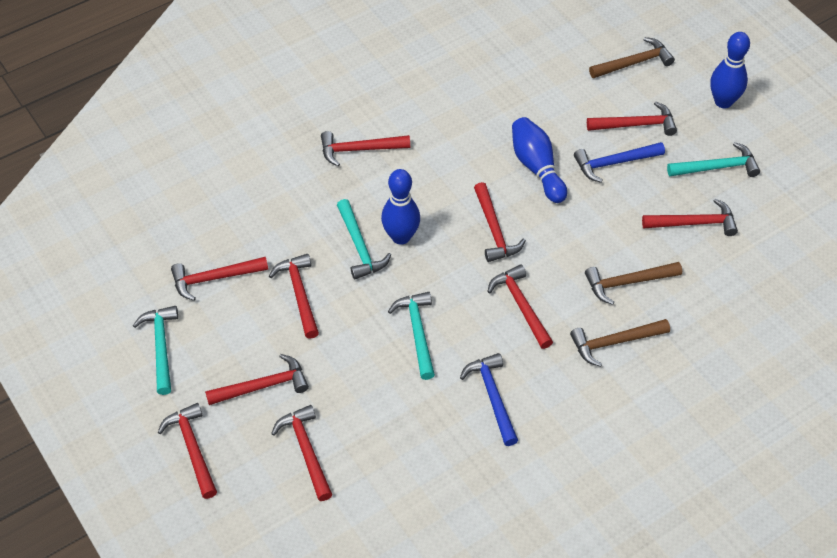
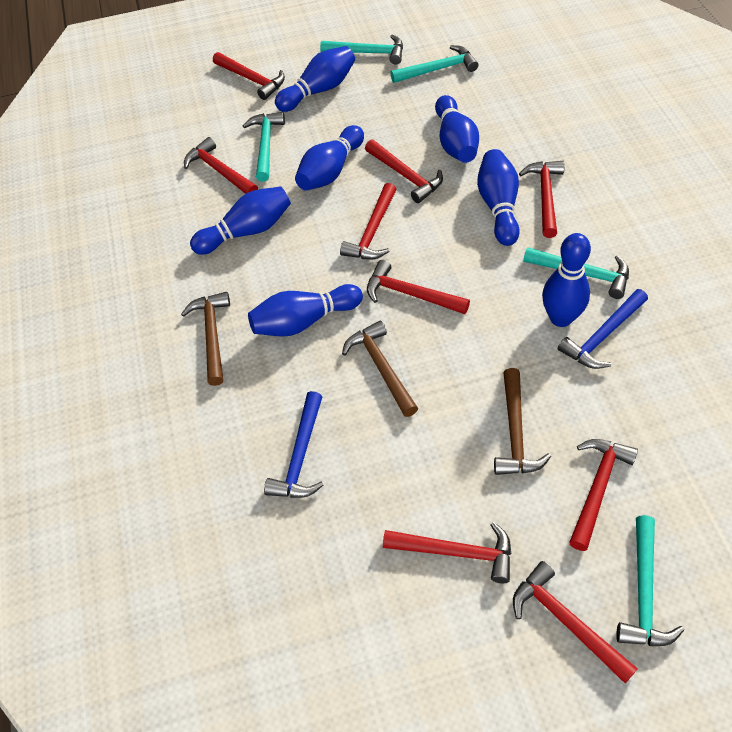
blue bowling pin: 3 -> 7
red hammer: 10 -> 9
turquoise hammer: 4 -> 5

